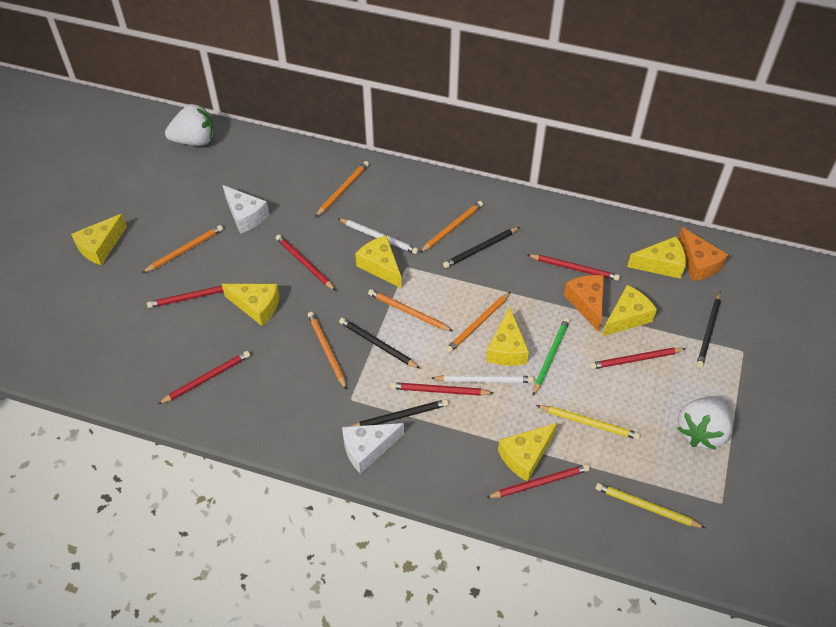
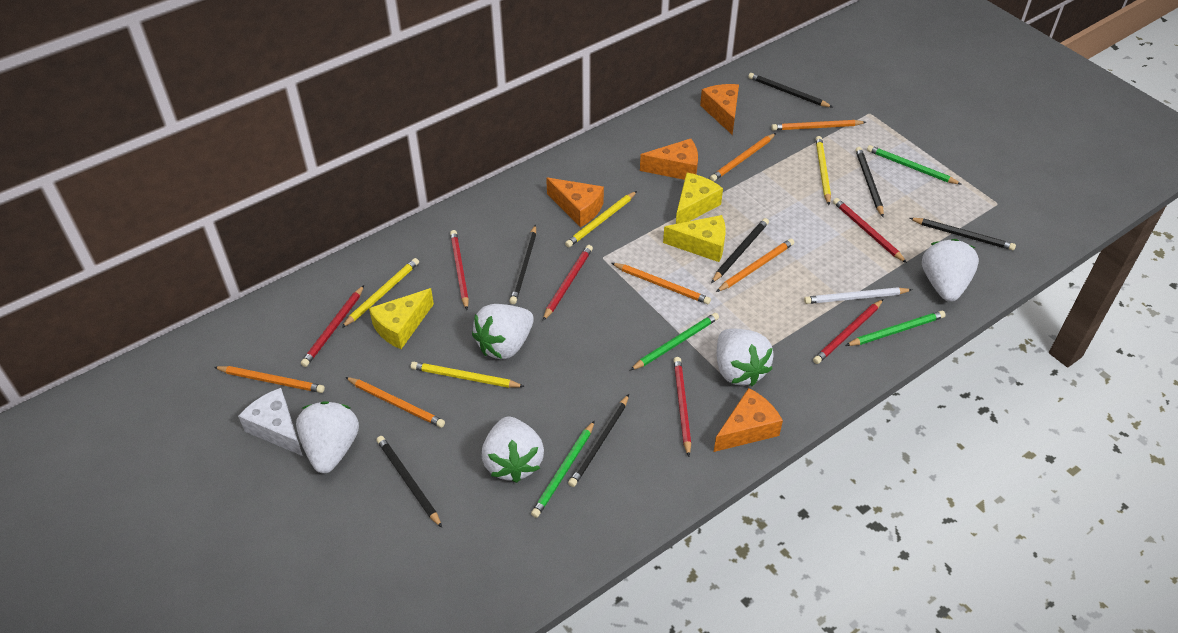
black pencil: 4 -> 7
green pencil: 1 -> 4
orange cheese: 2 -> 4
red pencil: 7 -> 6
white cheese: 2 -> 1
white pencil: 2 -> 1
white strawberry: 2 -> 5
yellow cheese: 7 -> 3
yellow pencil: 2 -> 4

